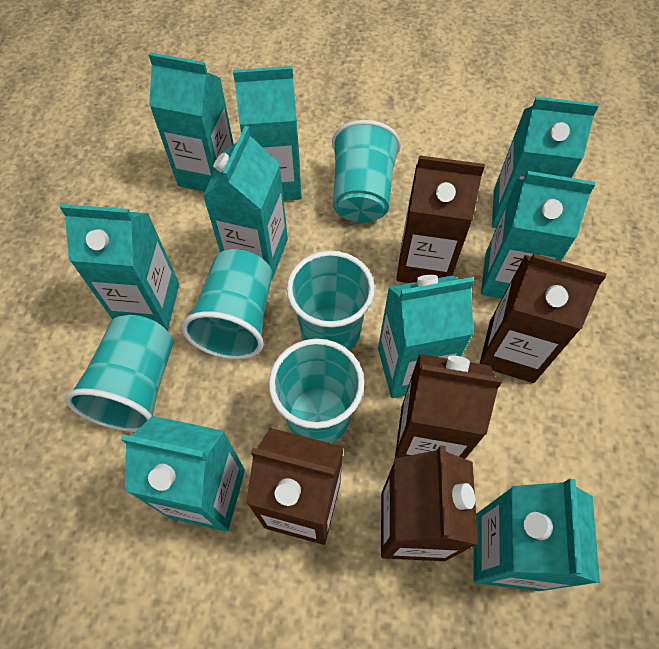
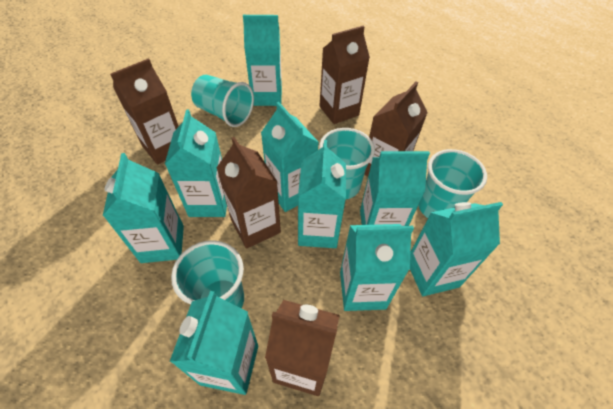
turquoise cup: 5 -> 4

